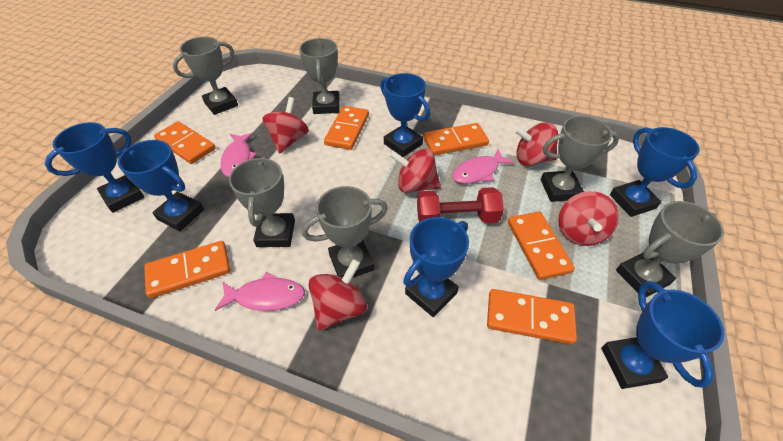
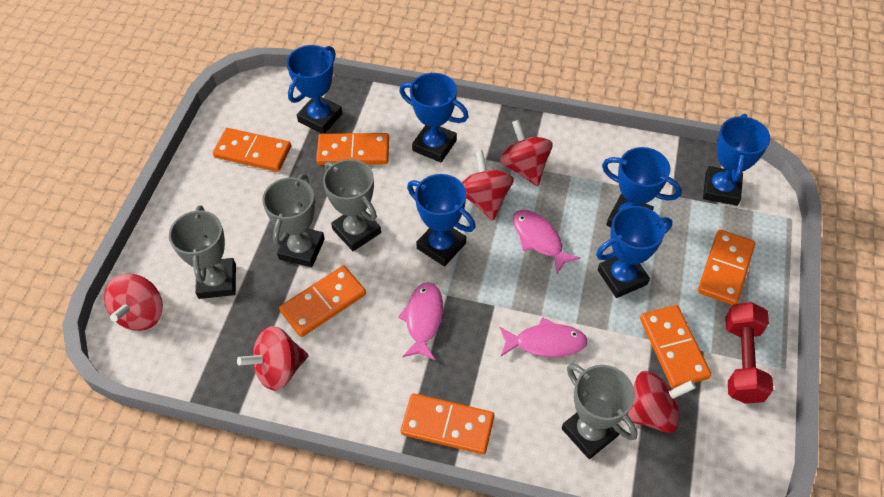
grey trophy: 6 -> 4

